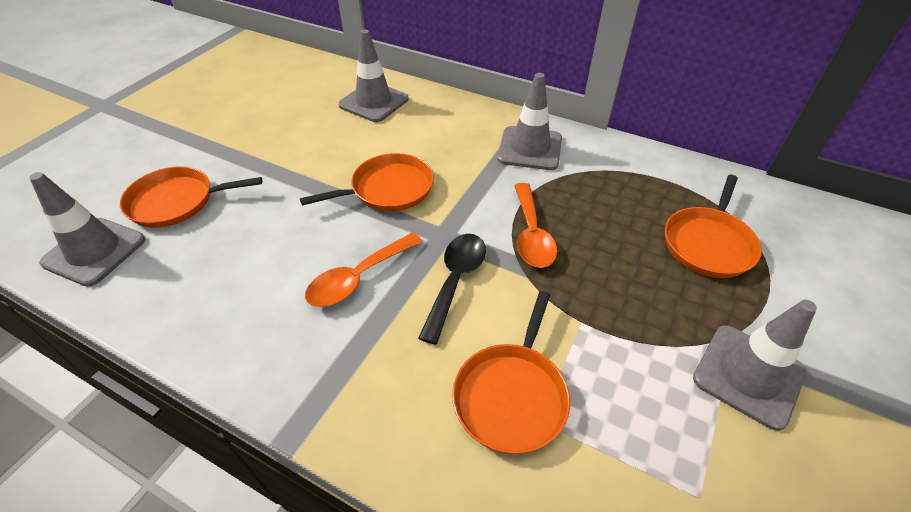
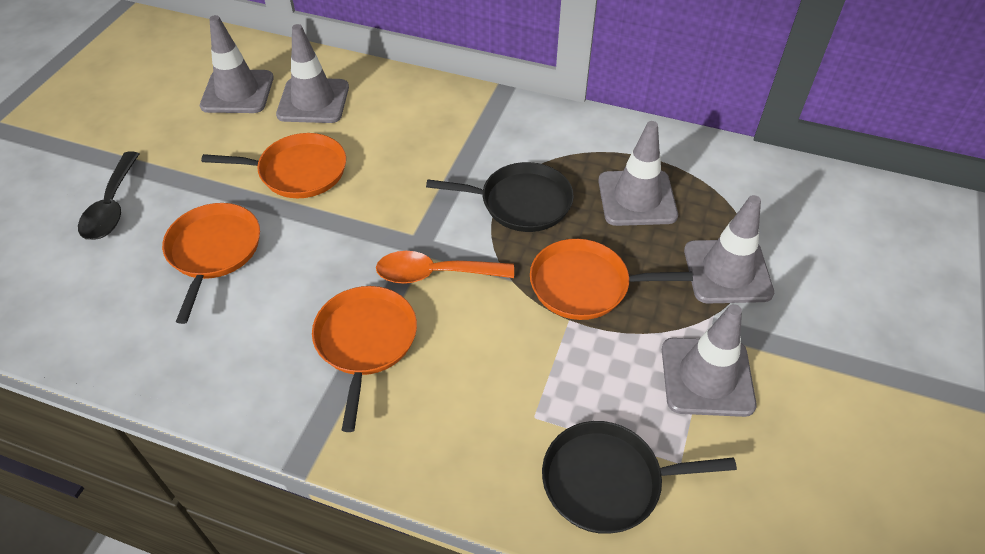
black pan: 0 -> 2
grey traffic cone: 4 -> 5
orange spoon: 2 -> 1

